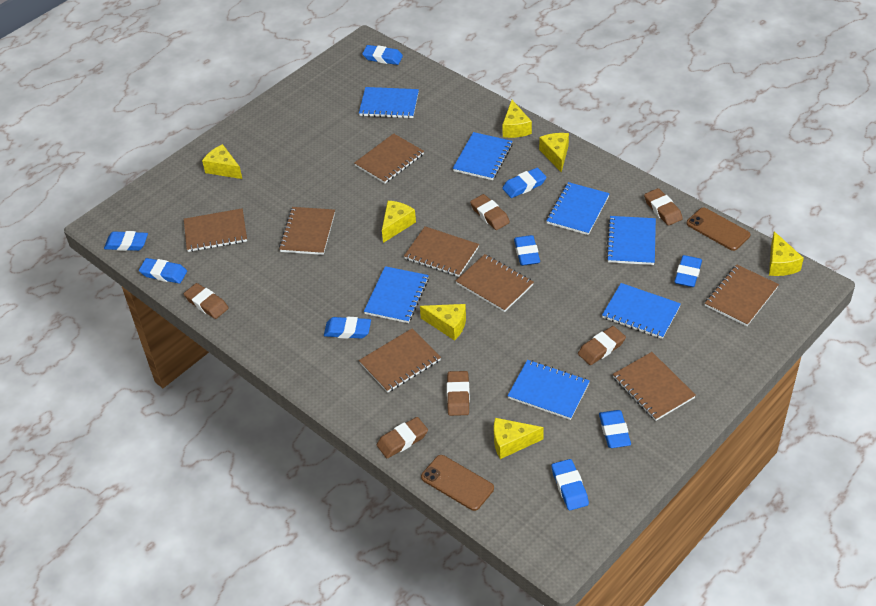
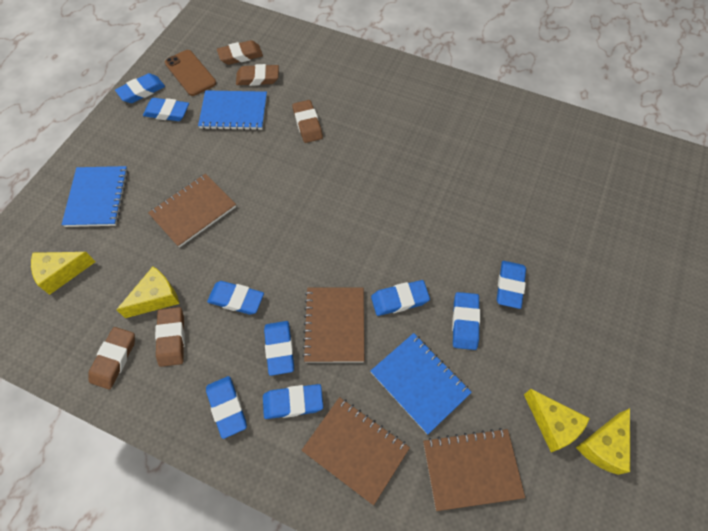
blue notebook: 7 -> 3
brown eraser: 6 -> 5
brown notebook: 8 -> 4
brown phone: 2 -> 1
yellow cheese: 7 -> 4

